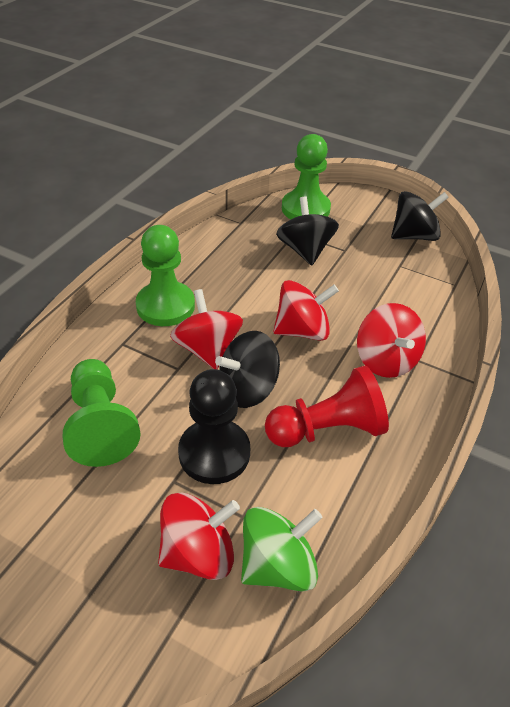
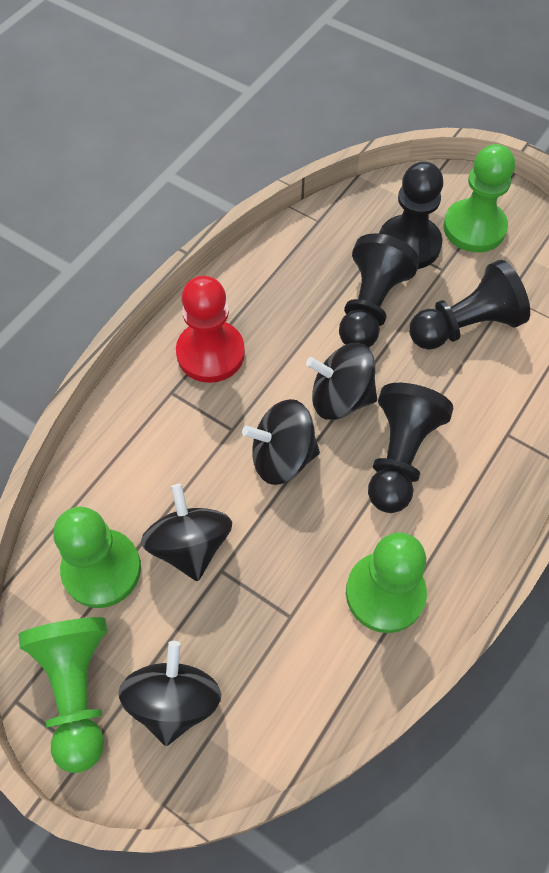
black pawn: 1 -> 4
black spinning top: 3 -> 4
green pawn: 3 -> 4
green spinning top: 1 -> 0
red spinning top: 4 -> 0

